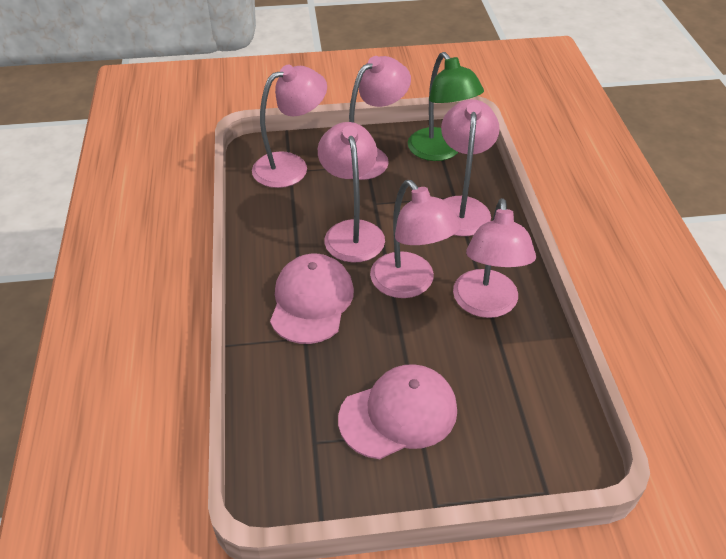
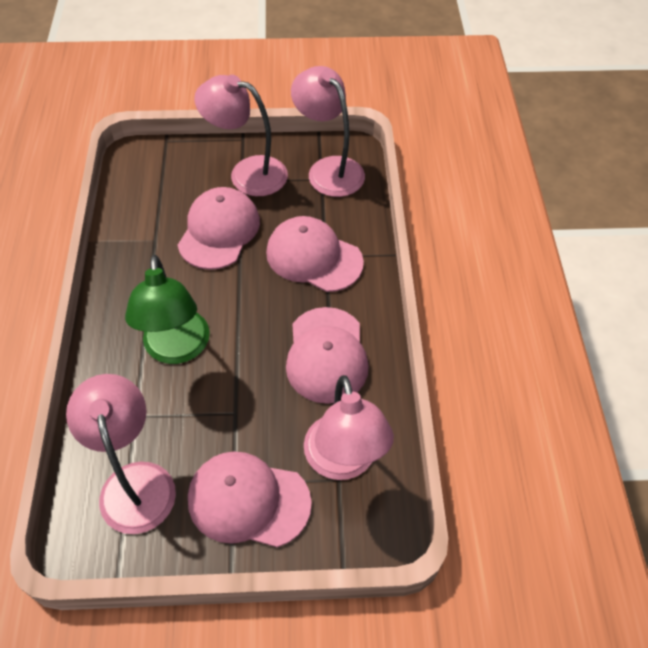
pink cap: 2 -> 4
pink lamp: 6 -> 4

